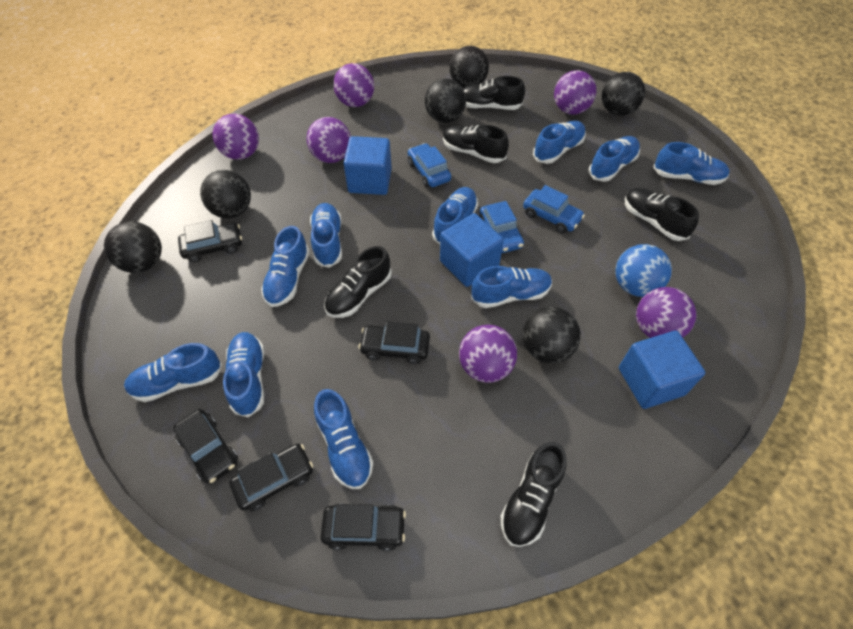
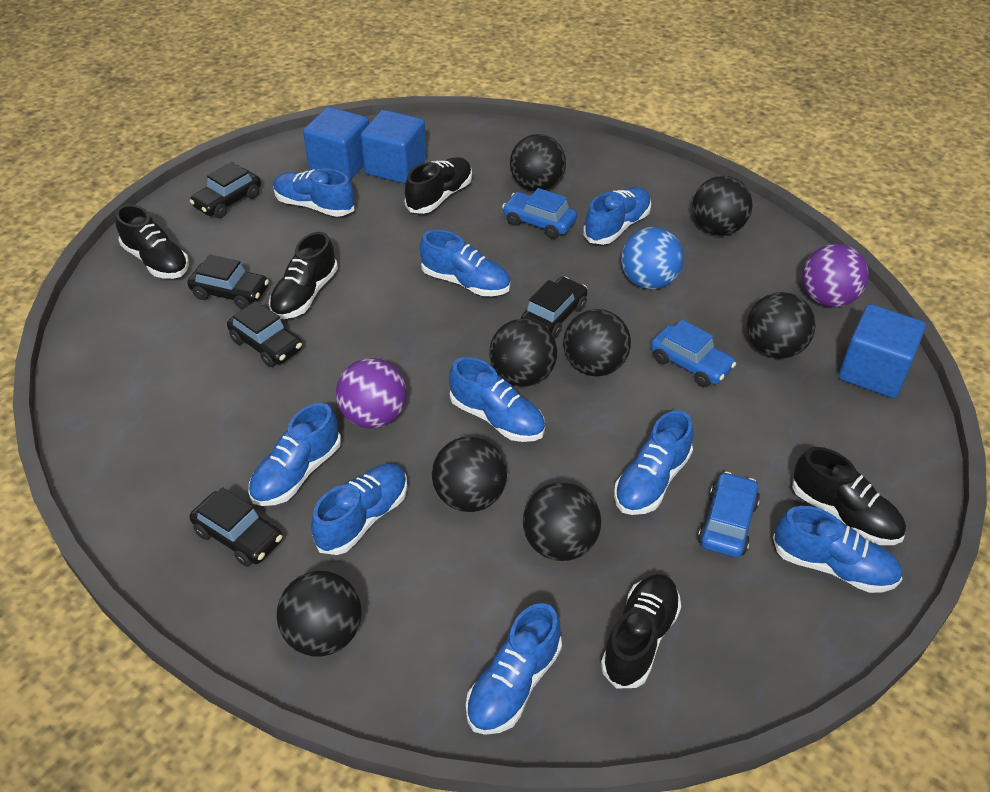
black ball: 6 -> 8
blue shoe: 10 -> 9
purple ball: 6 -> 2

